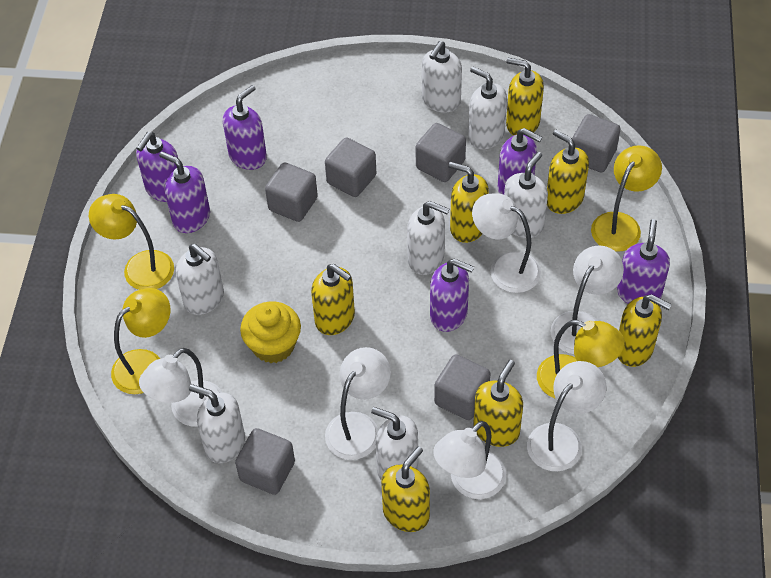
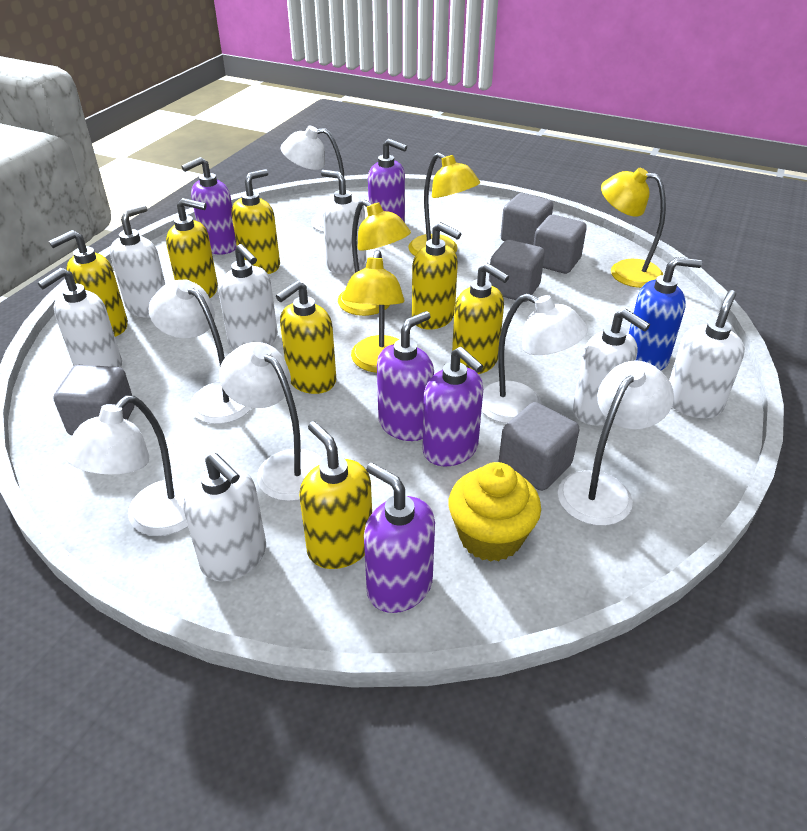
blue soap dispenser: 0 -> 1
grey cube: 6 -> 5
purple soap dispenser: 6 -> 5

